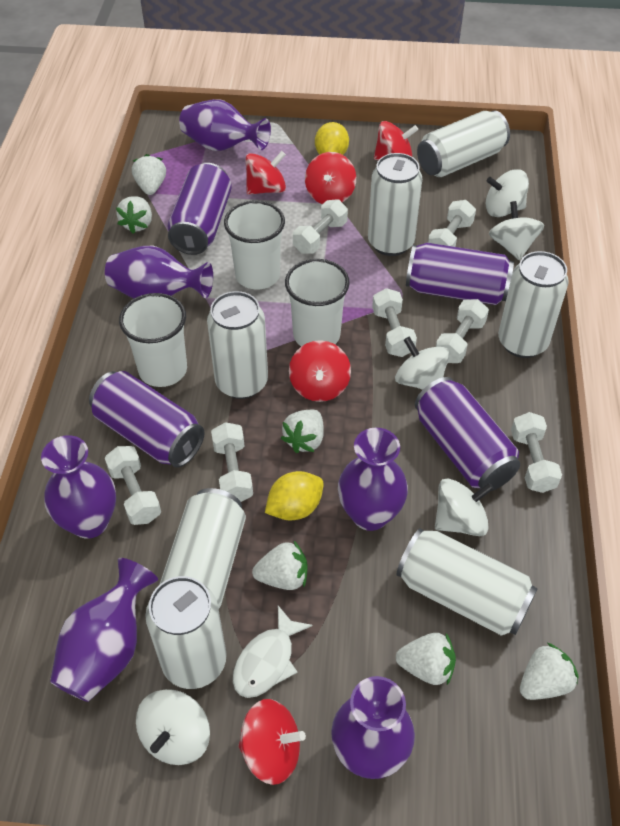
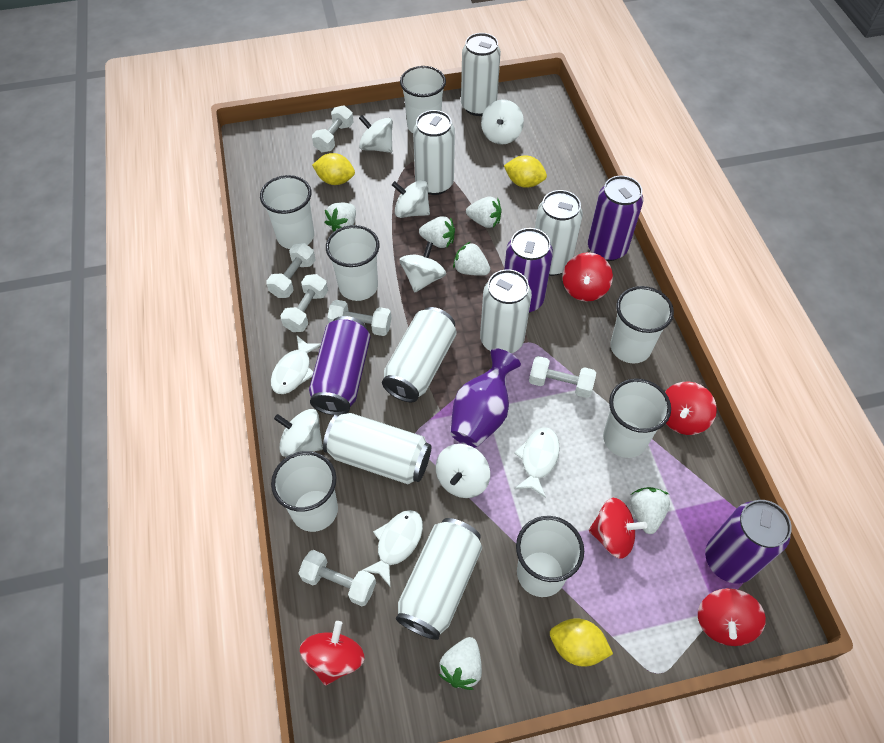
purple vase: 6 -> 1
white cup: 3 -> 7
white dumbbell: 7 -> 6
white fish: 1 -> 3
white spinning top: 5 -> 6
yellow lemon: 2 -> 3

